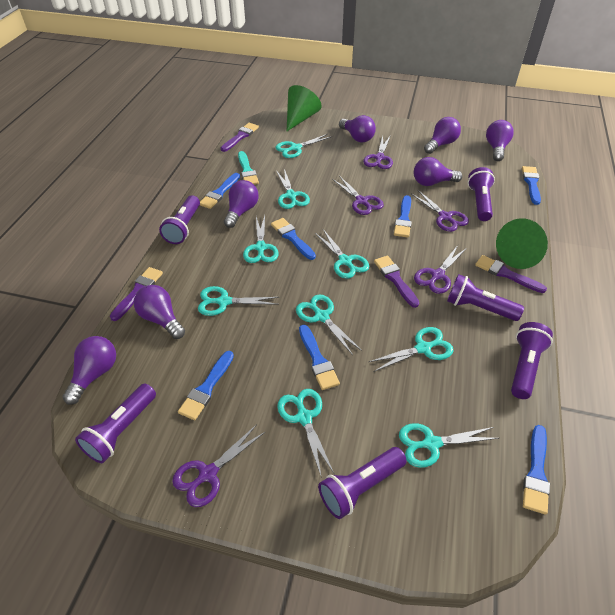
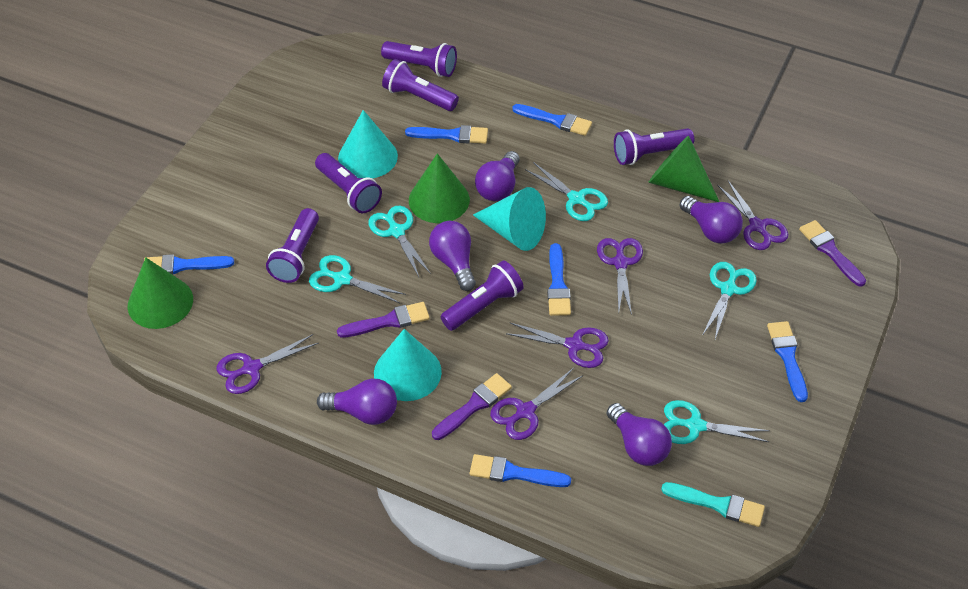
blue brush: 7 -> 6
green cone: 2 -> 3
purple brush: 4 -> 3
purple light bulb: 7 -> 5
turquoise cone: 0 -> 3
turquoise scissors: 9 -> 5

